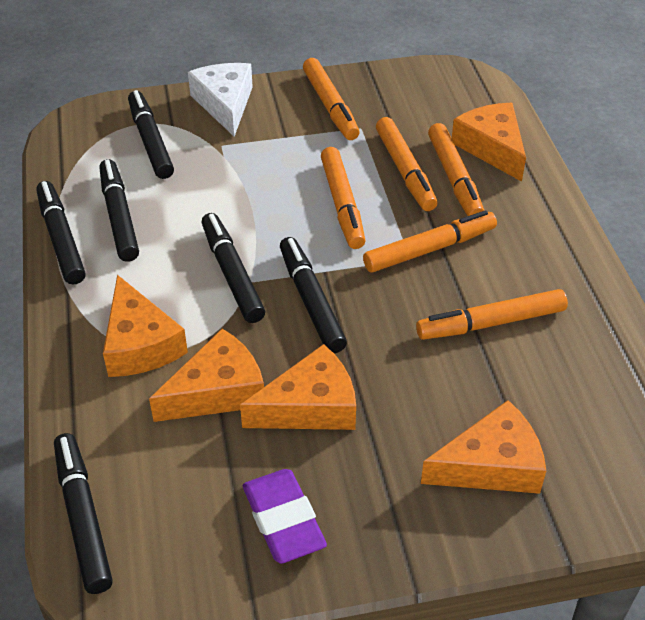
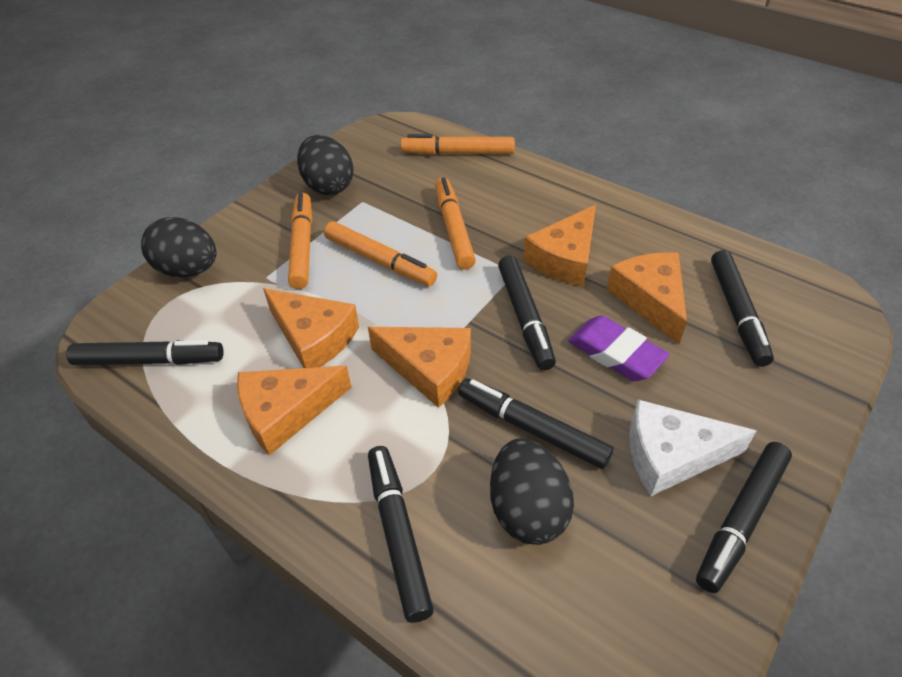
black egg: 0 -> 3
orange marker: 6 -> 4

